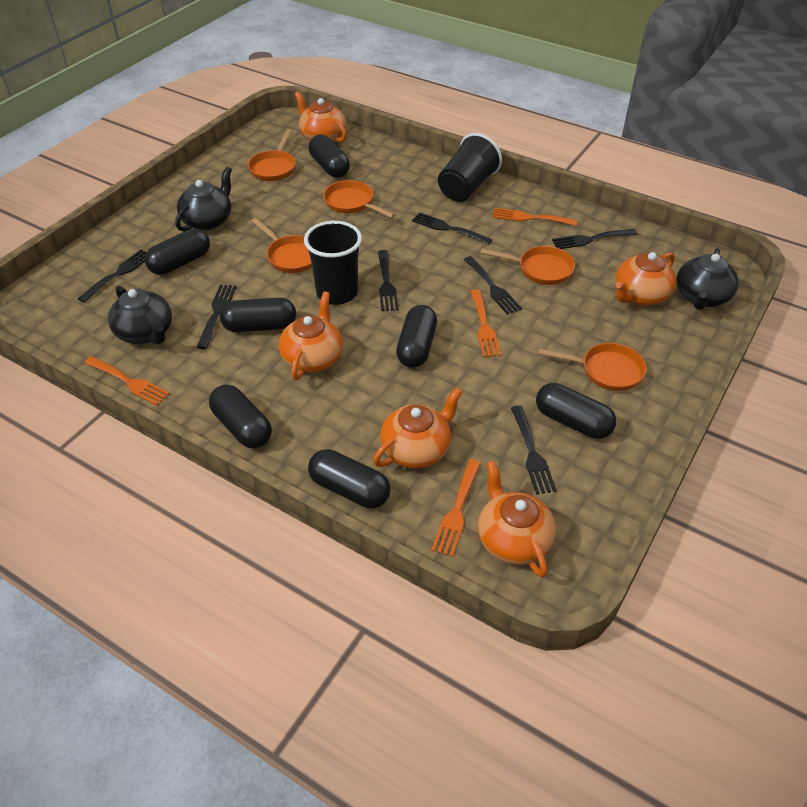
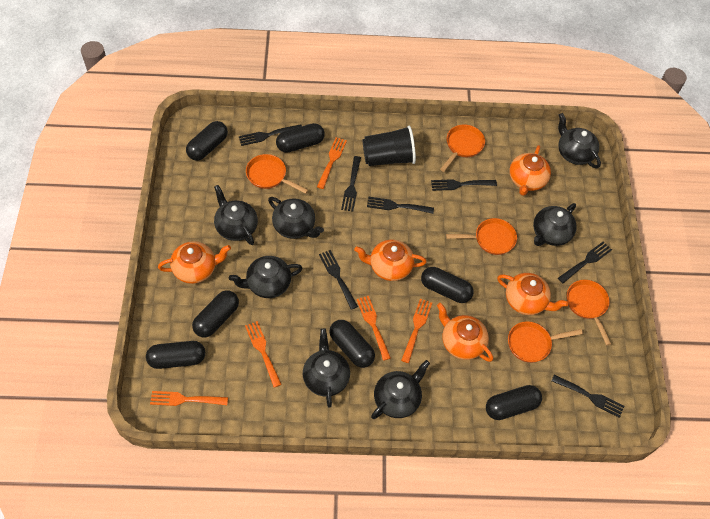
black cup: 2 -> 1
black teapot: 3 -> 7
orange fork: 4 -> 5

